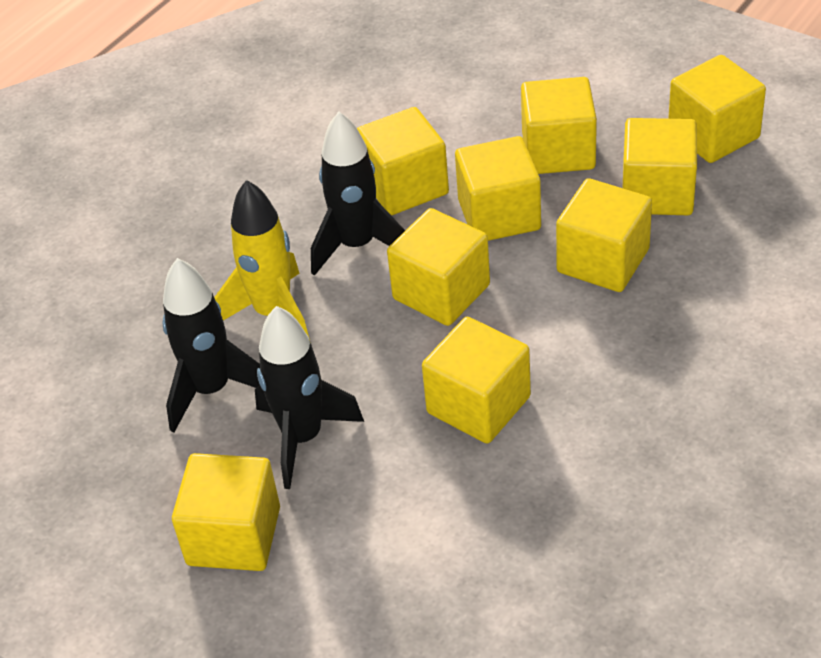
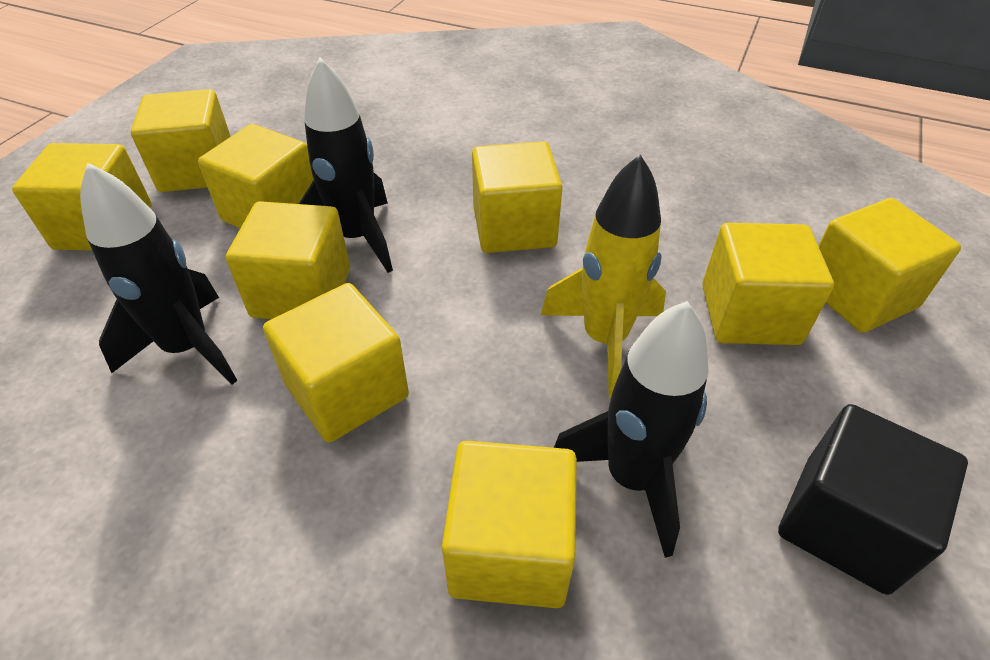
black cube: 0 -> 1

